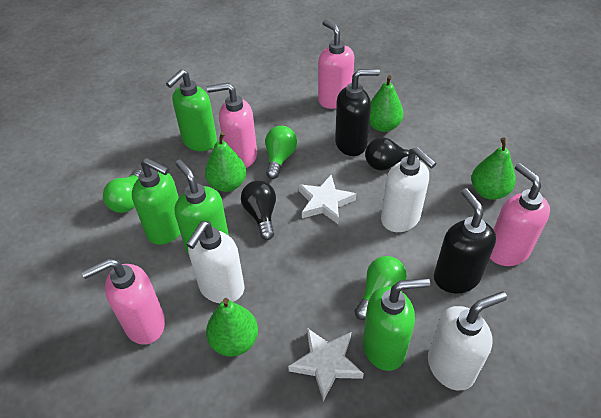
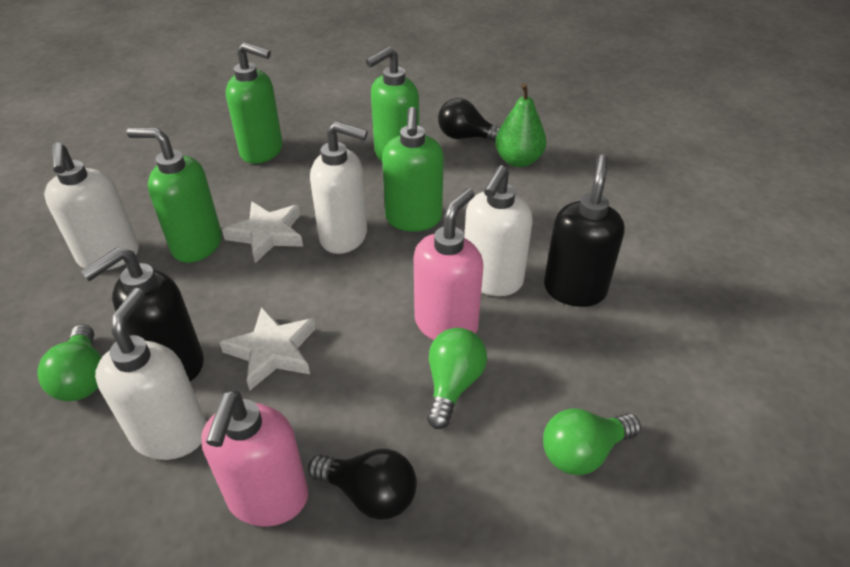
green pear: 4 -> 1
pink soap dispenser: 4 -> 2
white soap dispenser: 3 -> 4

